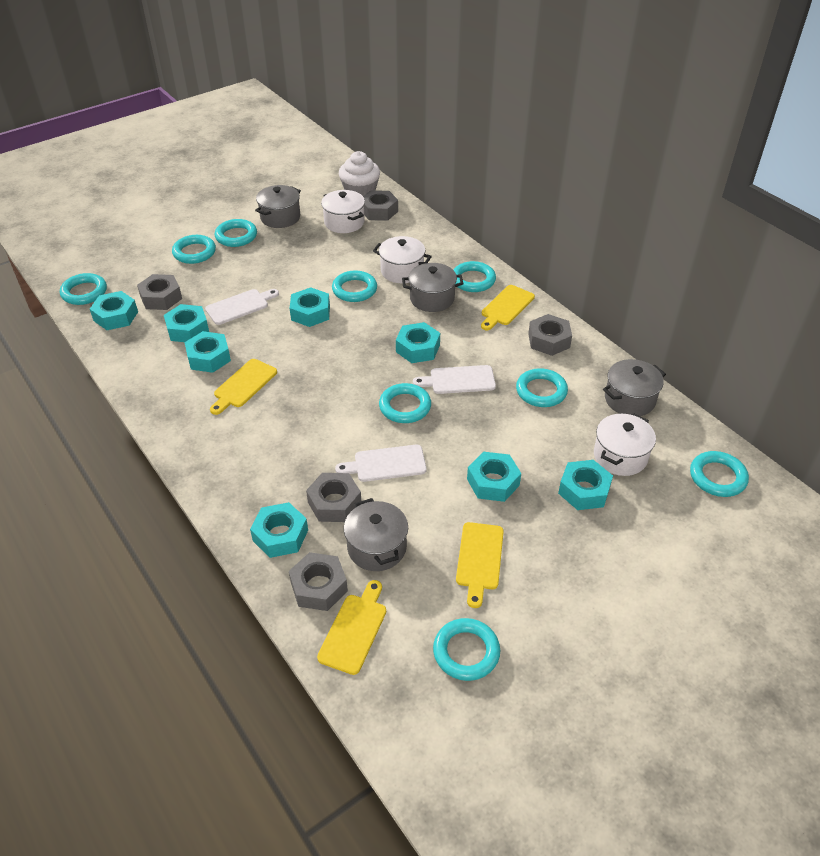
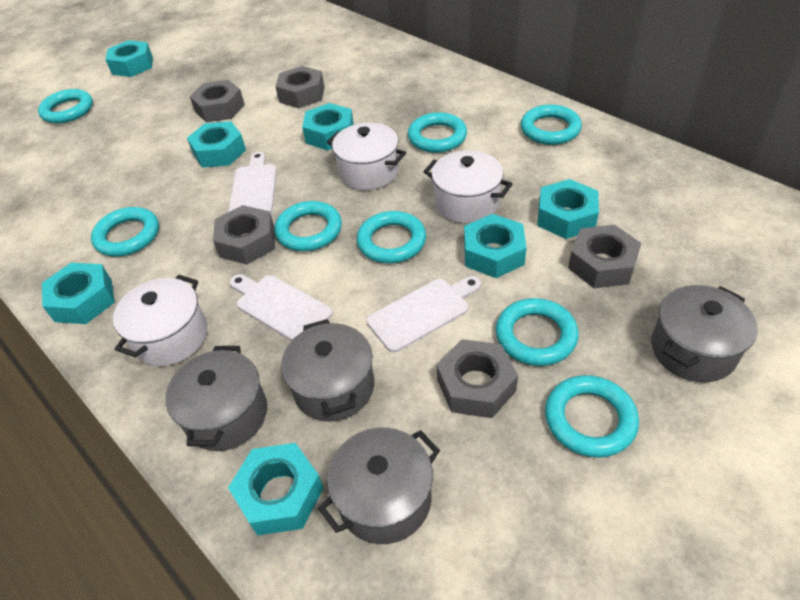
turquoise nut: 8 -> 7
turquoise ring: 9 -> 8
white cupcake: 1 -> 0
yellow cutting board: 4 -> 0

